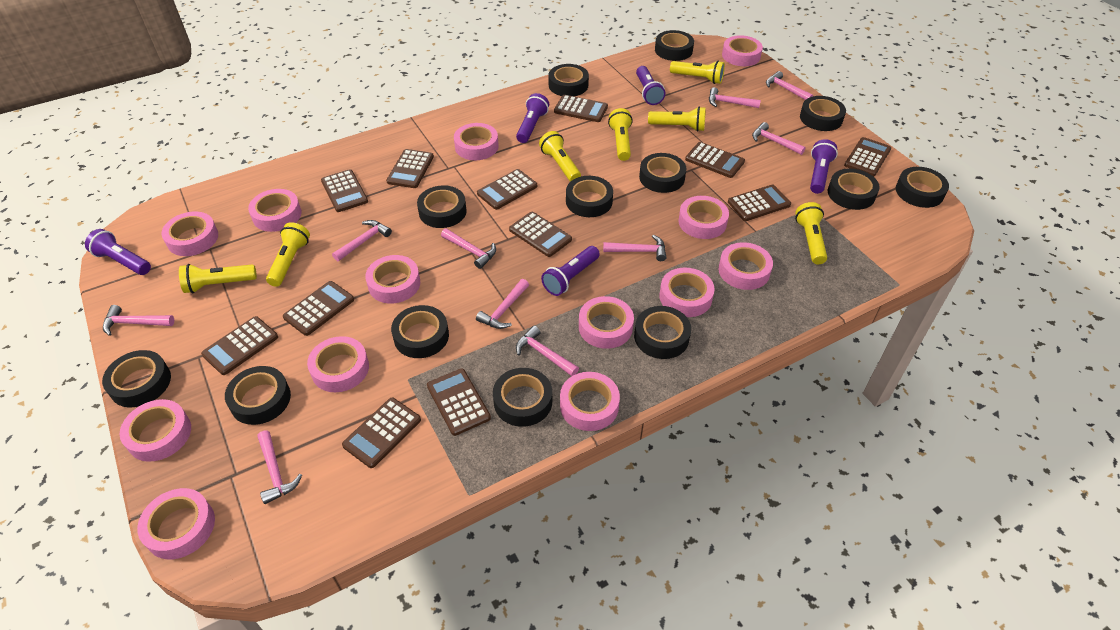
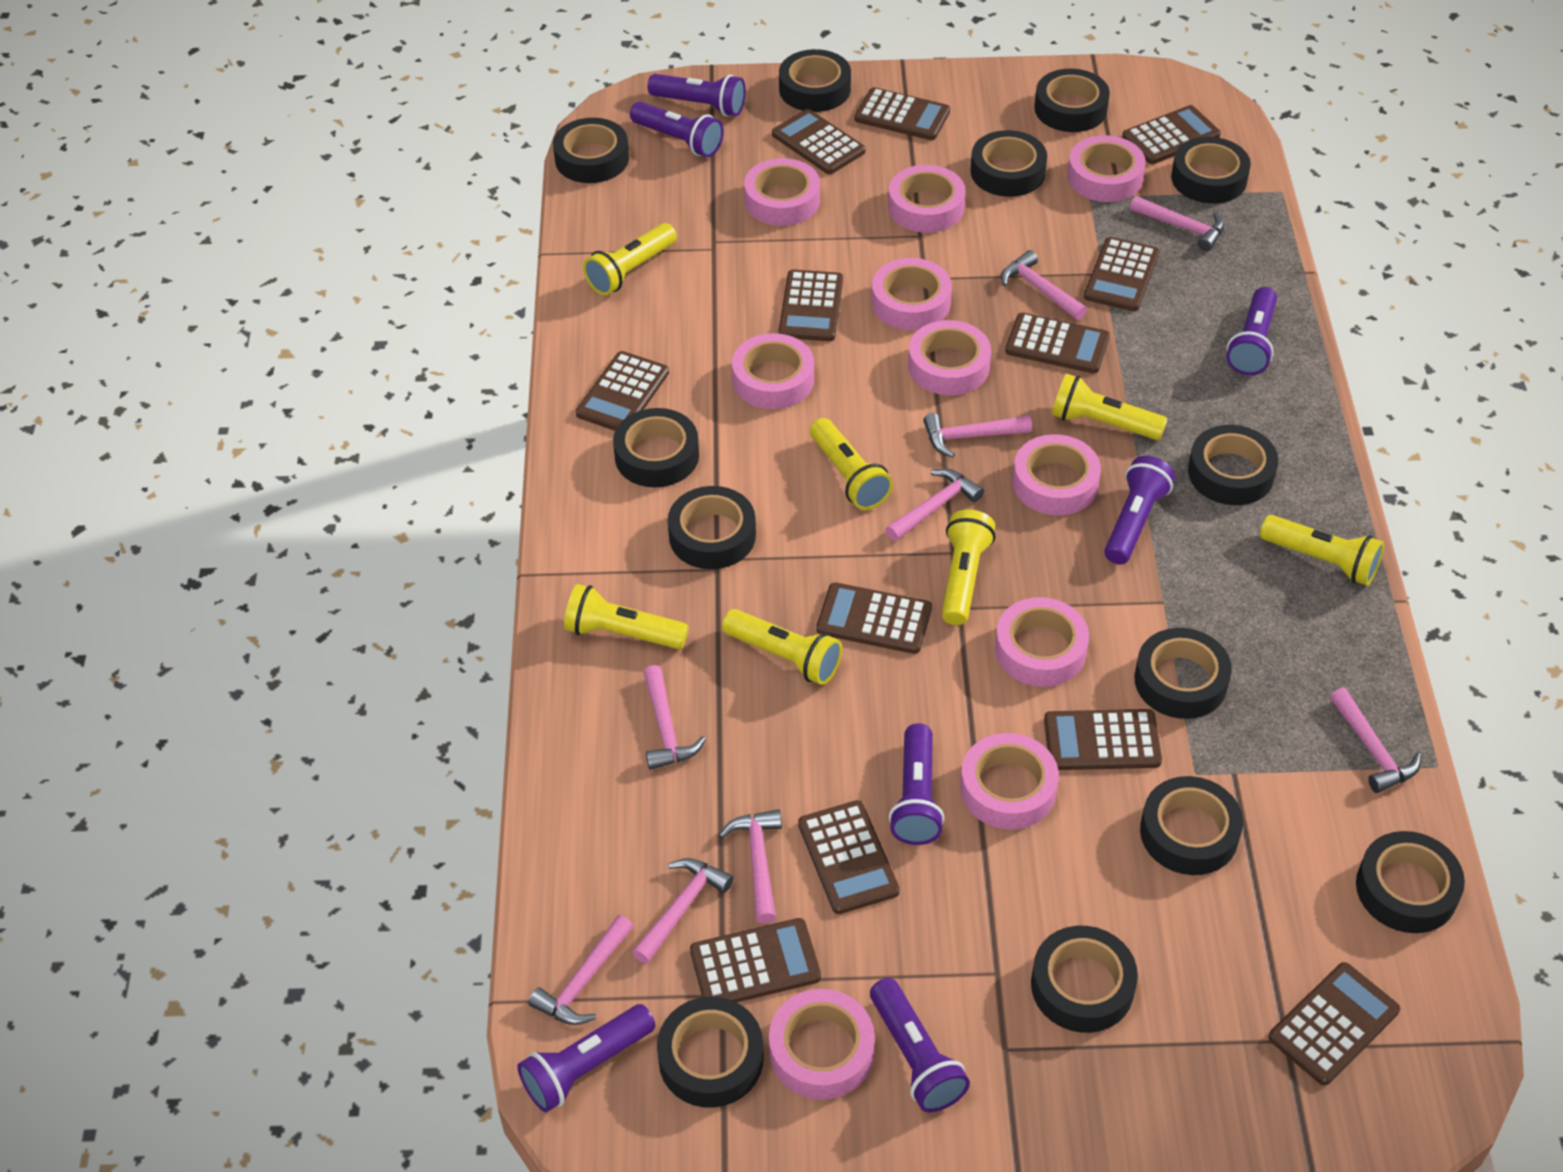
pink hammer: 10 -> 9
pink tape: 13 -> 10
purple flashlight: 5 -> 7

